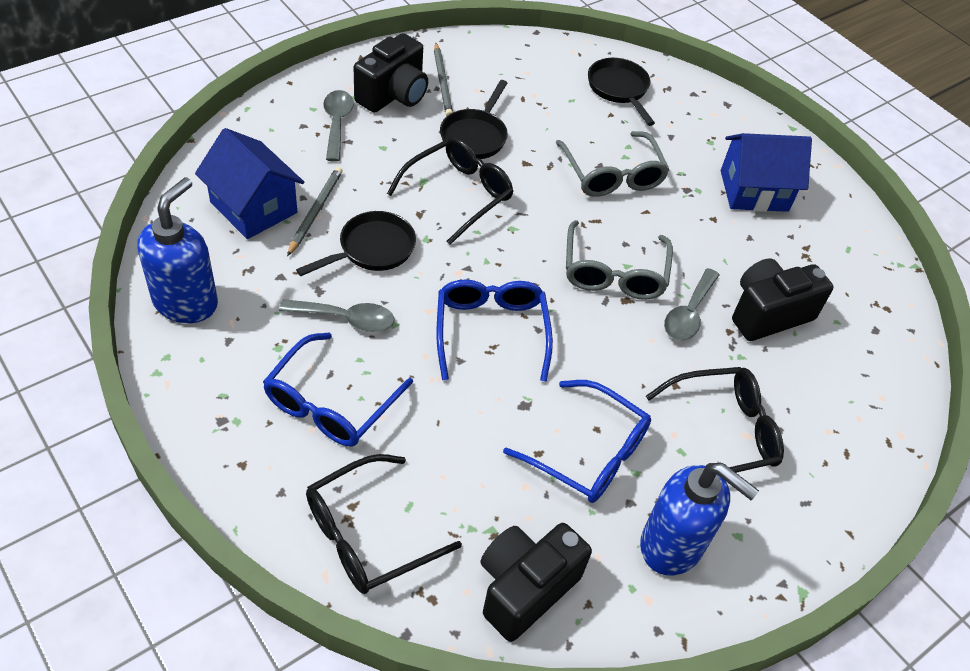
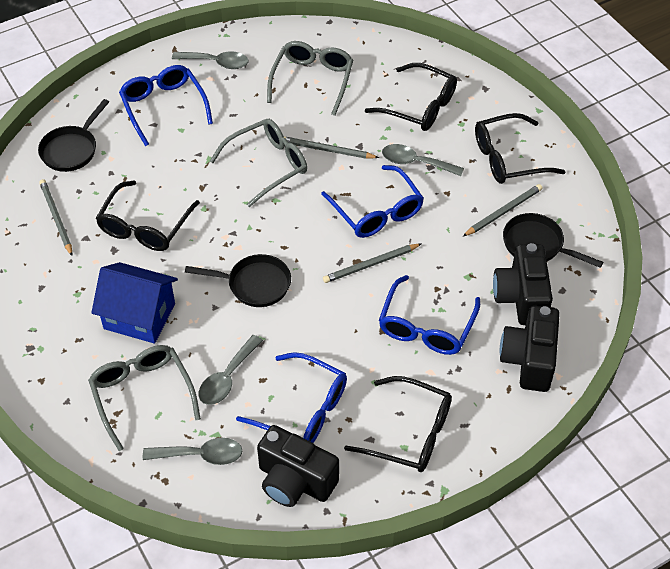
black glasses: 3 -> 4
blue glasses: 3 -> 4
blue house: 2 -> 1
blue soap dispenser: 2 -> 0
grey glasses: 2 -> 3
grey pencil: 2 -> 4
grey spoon: 3 -> 4

